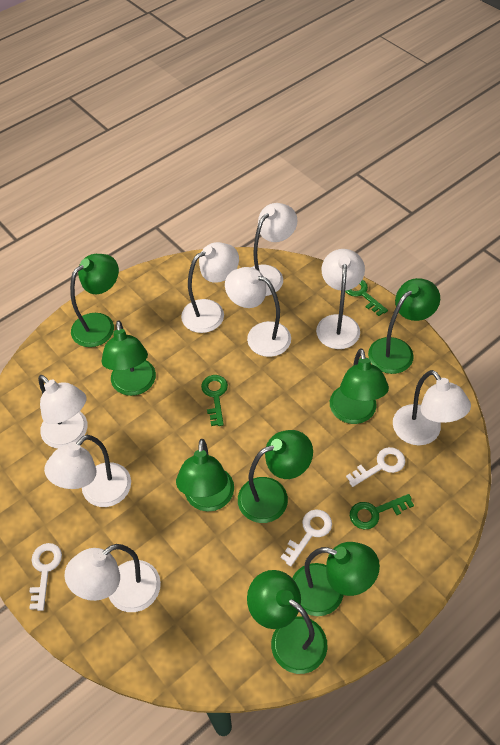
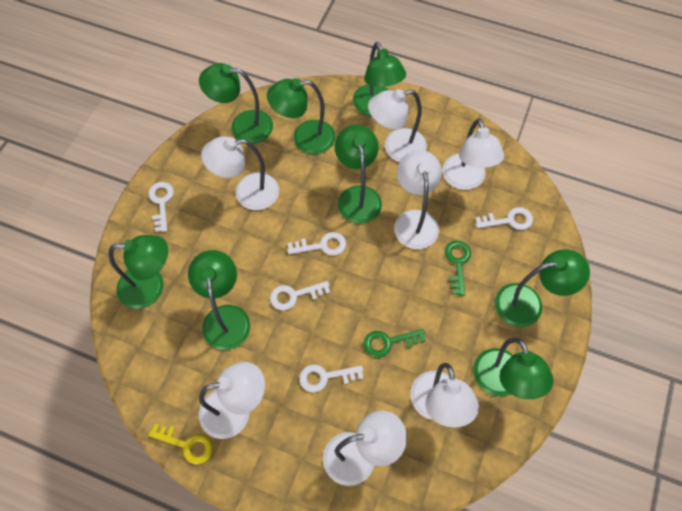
green key: 3 -> 2
white key: 3 -> 5
white lamp: 8 -> 7
yellow key: 0 -> 1

